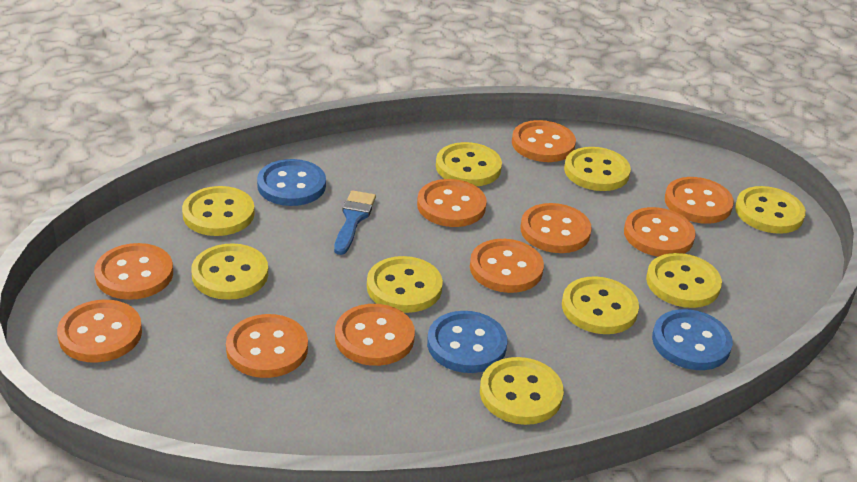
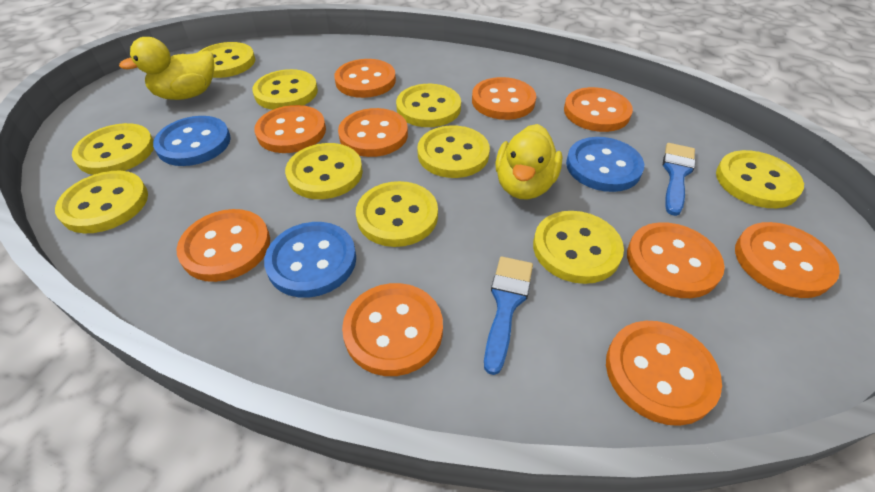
blue brush: 1 -> 2
yellow button: 9 -> 10
yellow duck: 0 -> 2

